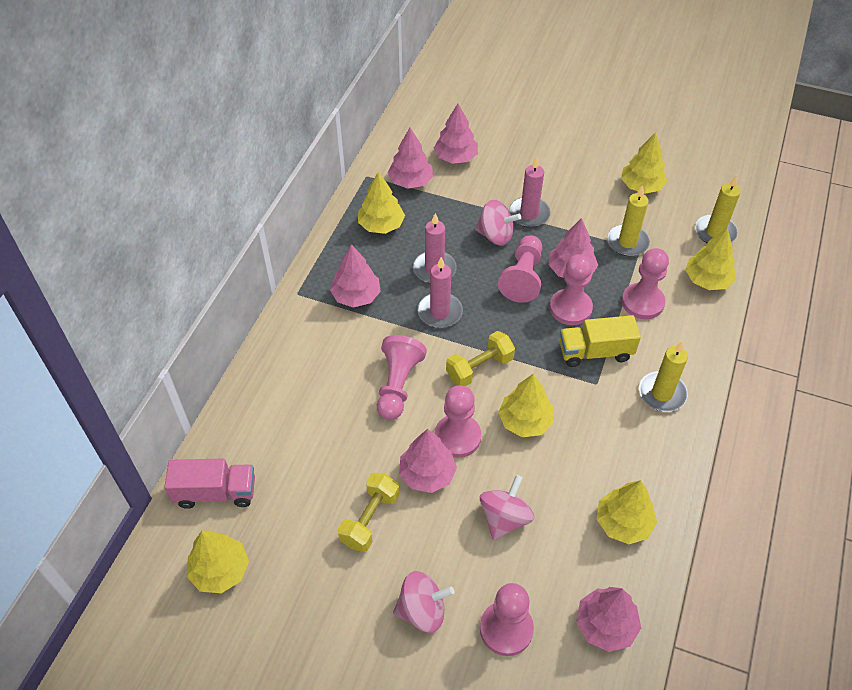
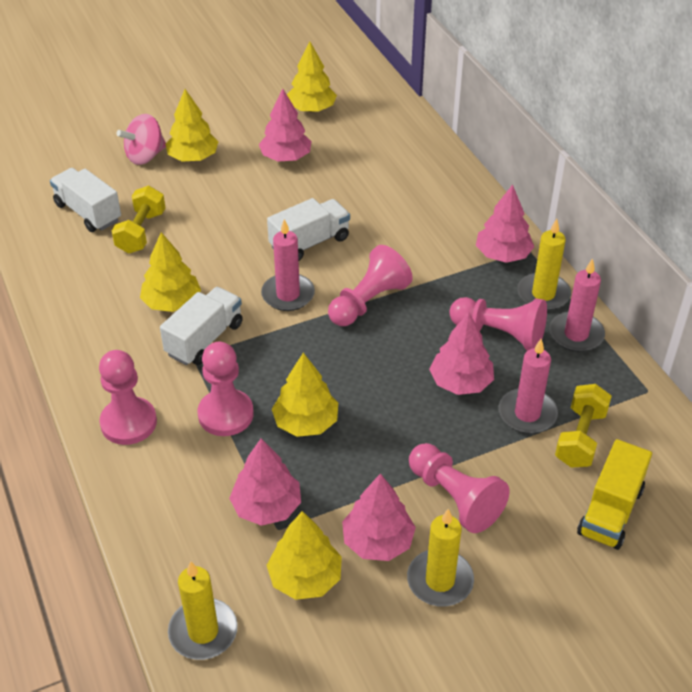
pink pawn: 6 -> 5
pink spinning top: 3 -> 1
pink tree: 6 -> 5
pink truck: 1 -> 0
white truck: 0 -> 3
yellow tree: 6 -> 5

